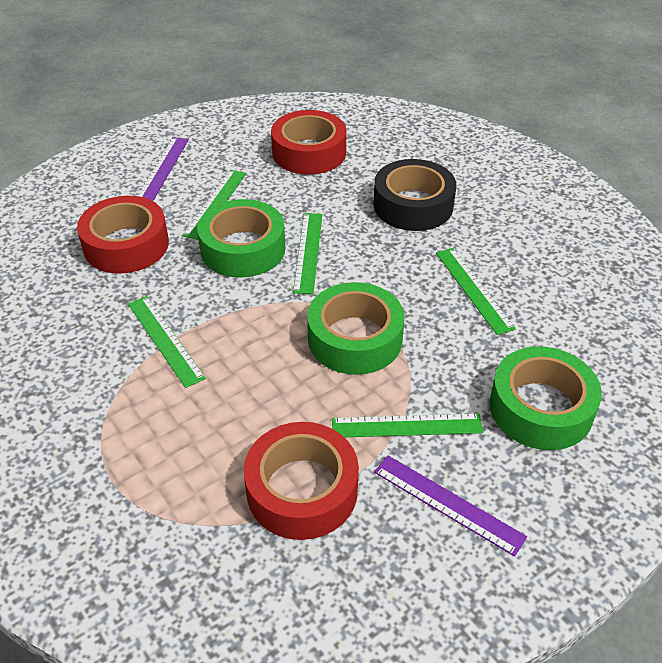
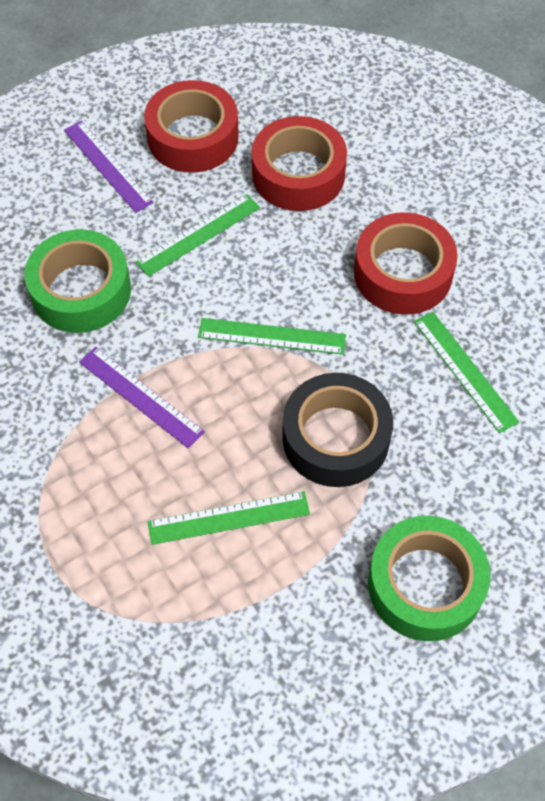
green ruler: 5 -> 4
green tape: 3 -> 2

